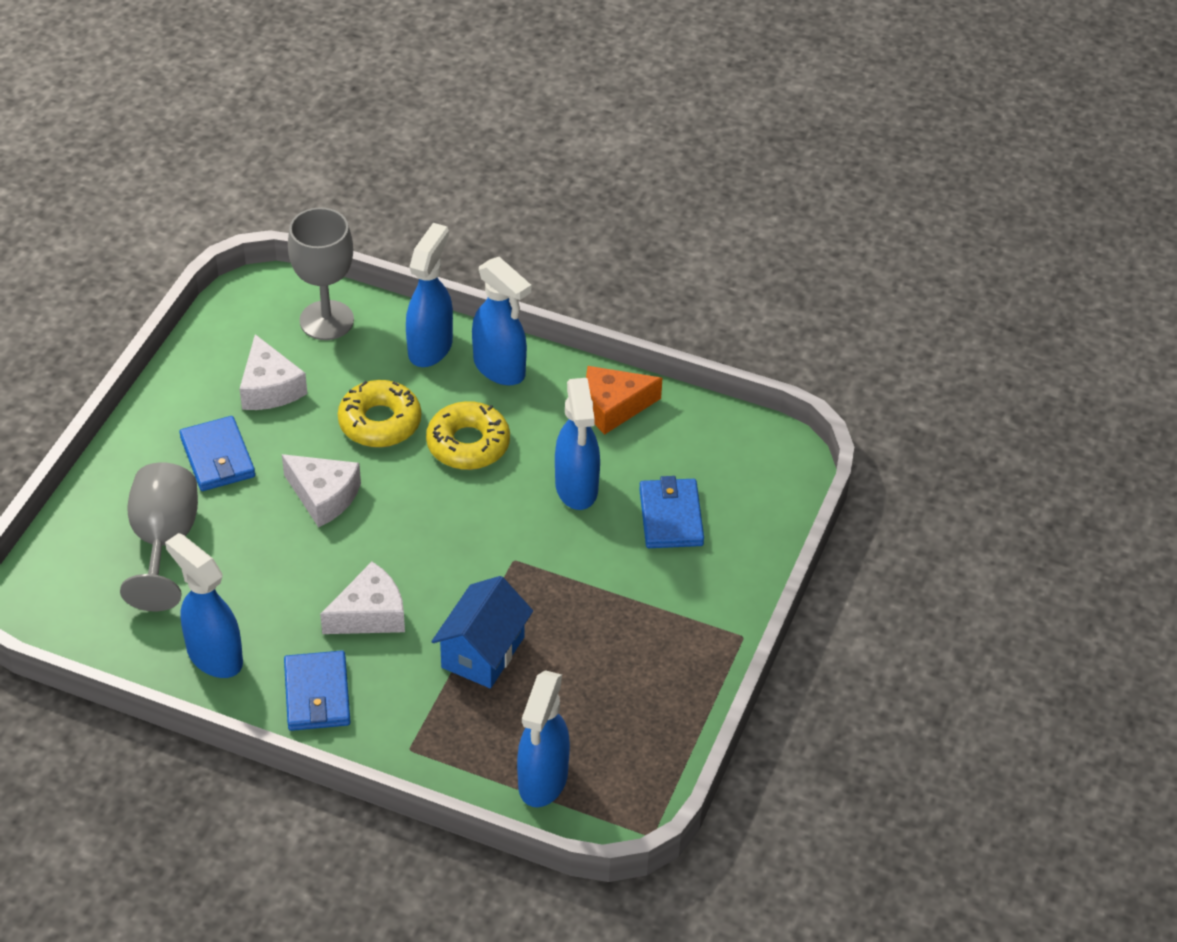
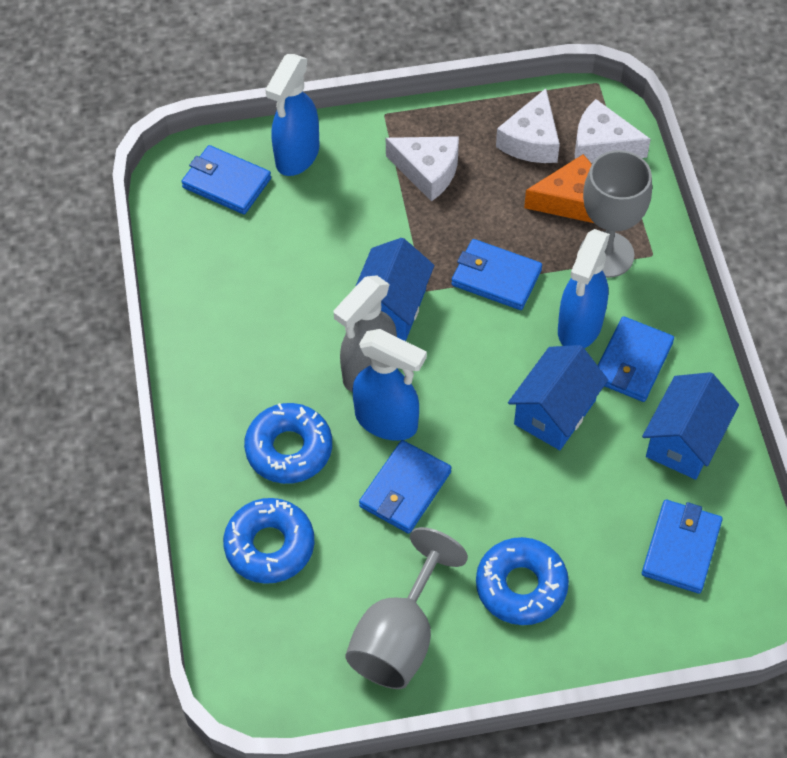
blue donut: 0 -> 3
blue house: 1 -> 3
blue spray bottle: 5 -> 3
blue wallet: 3 -> 5
grey spray bottle: 0 -> 1
yellow donut: 2 -> 0

